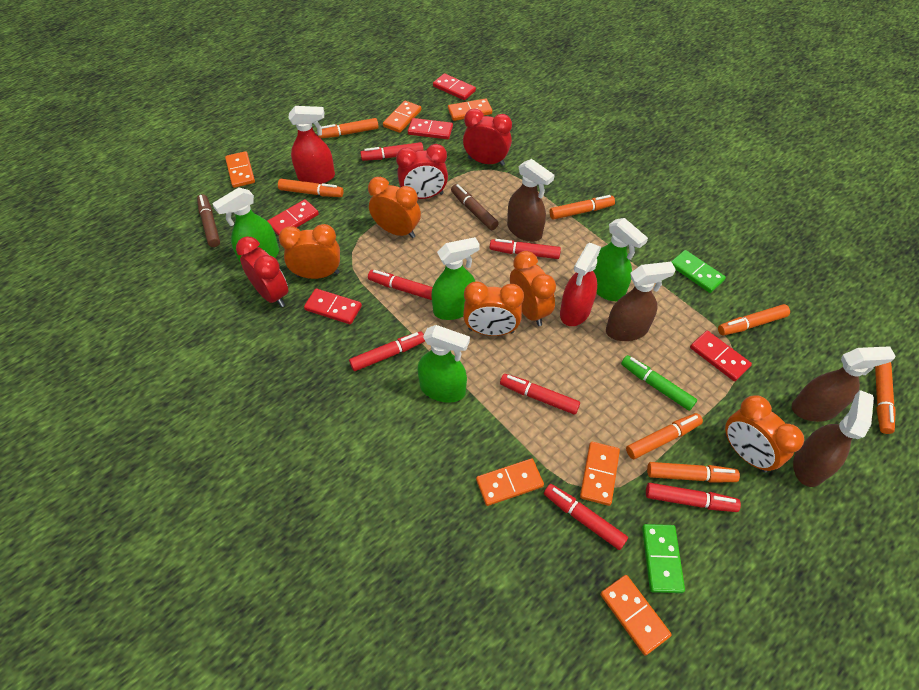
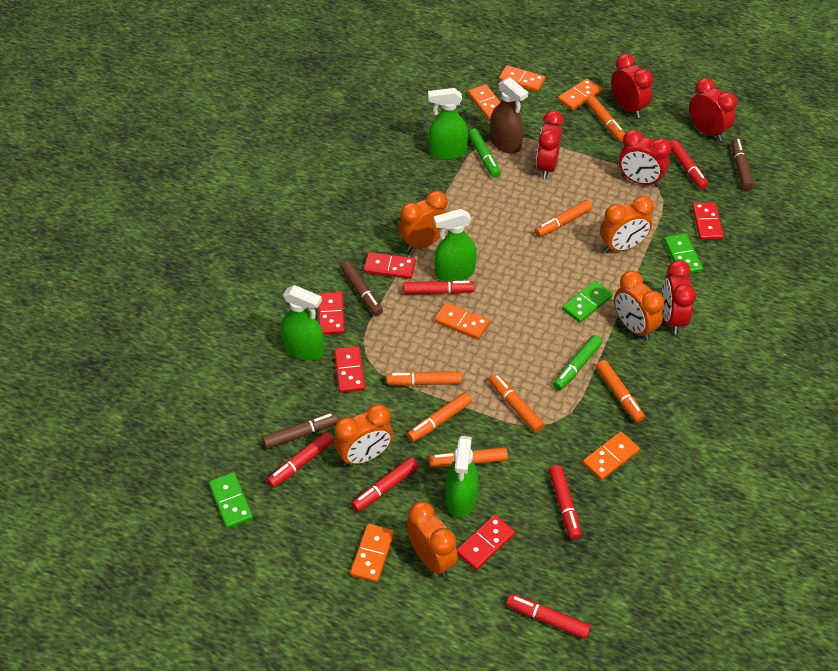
brown marker: 2 -> 3
brown spray bottle: 4 -> 1
green domino: 2 -> 3
green marker: 1 -> 2
red clock: 3 -> 5
red marker: 7 -> 6
red spray bottle: 2 -> 0

